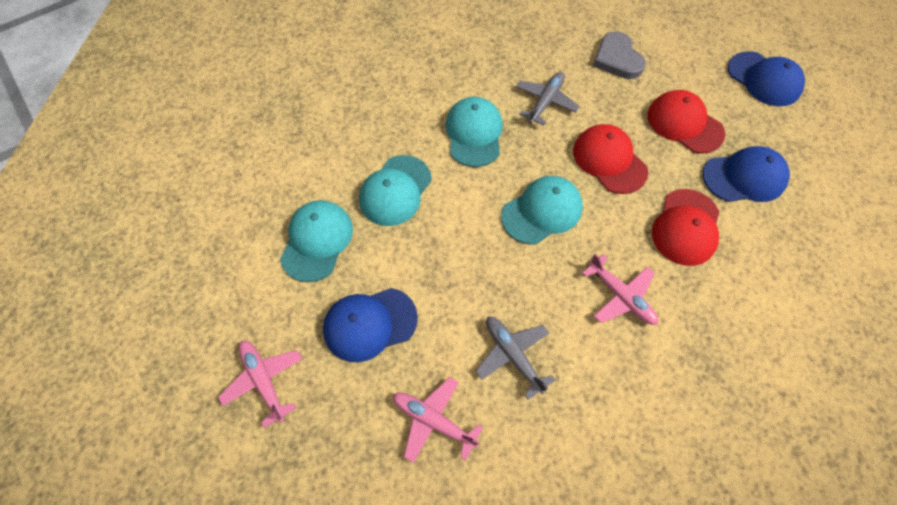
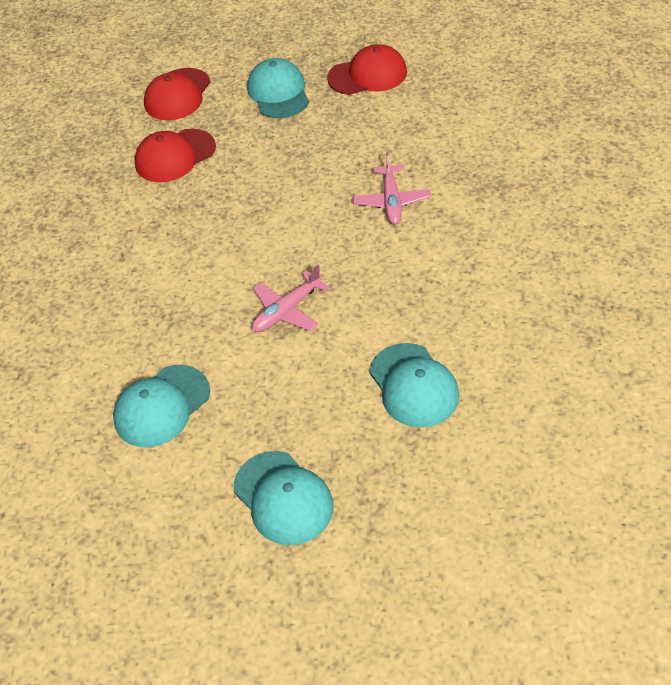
blue cap: 3 -> 0
grey heart: 1 -> 0
grey plane: 2 -> 0
pink plane: 3 -> 2

